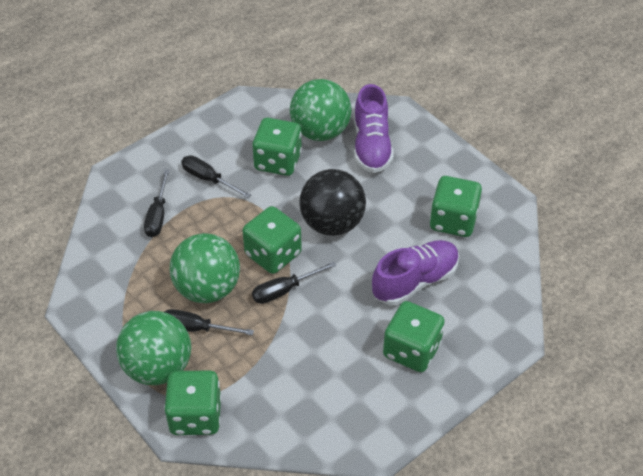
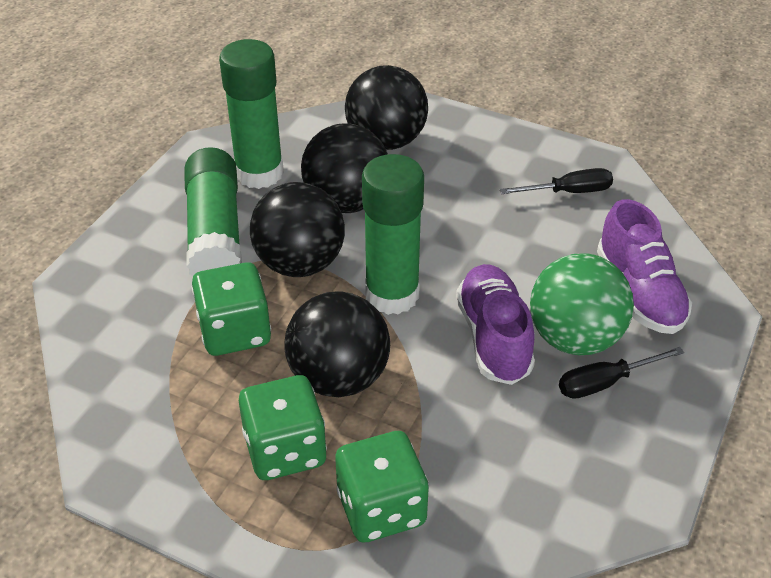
black ball: 1 -> 4
black screwdriver: 4 -> 2
green ball: 3 -> 1
green dice: 5 -> 3
green glue stick: 0 -> 3

